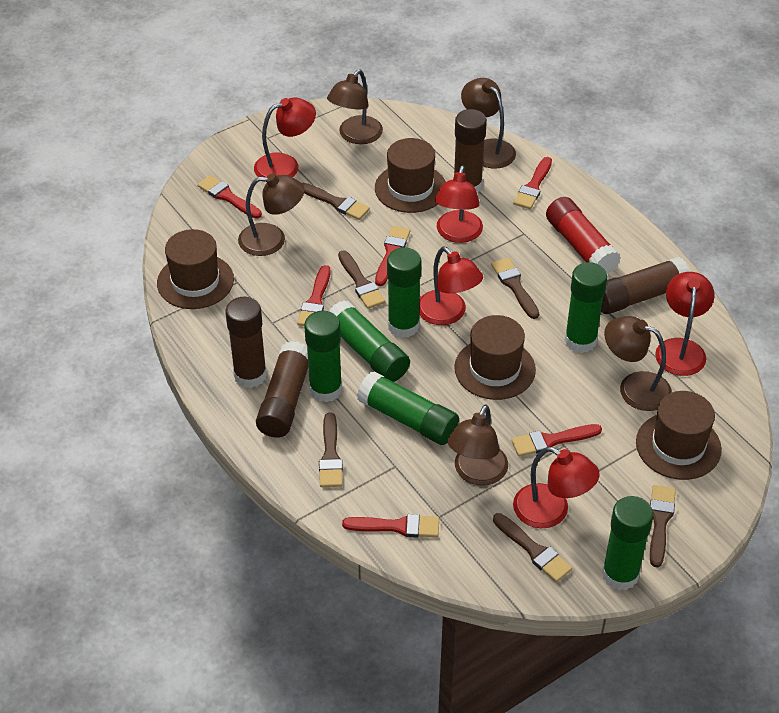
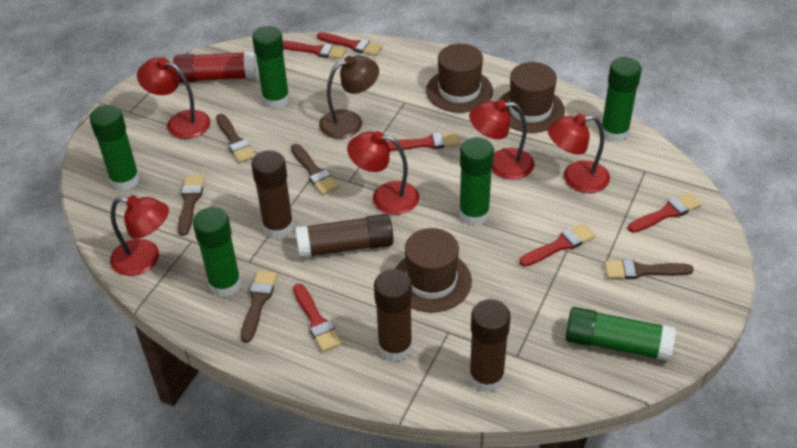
brown brush: 6 -> 5
brown hat: 4 -> 3
brown lamp: 5 -> 1

